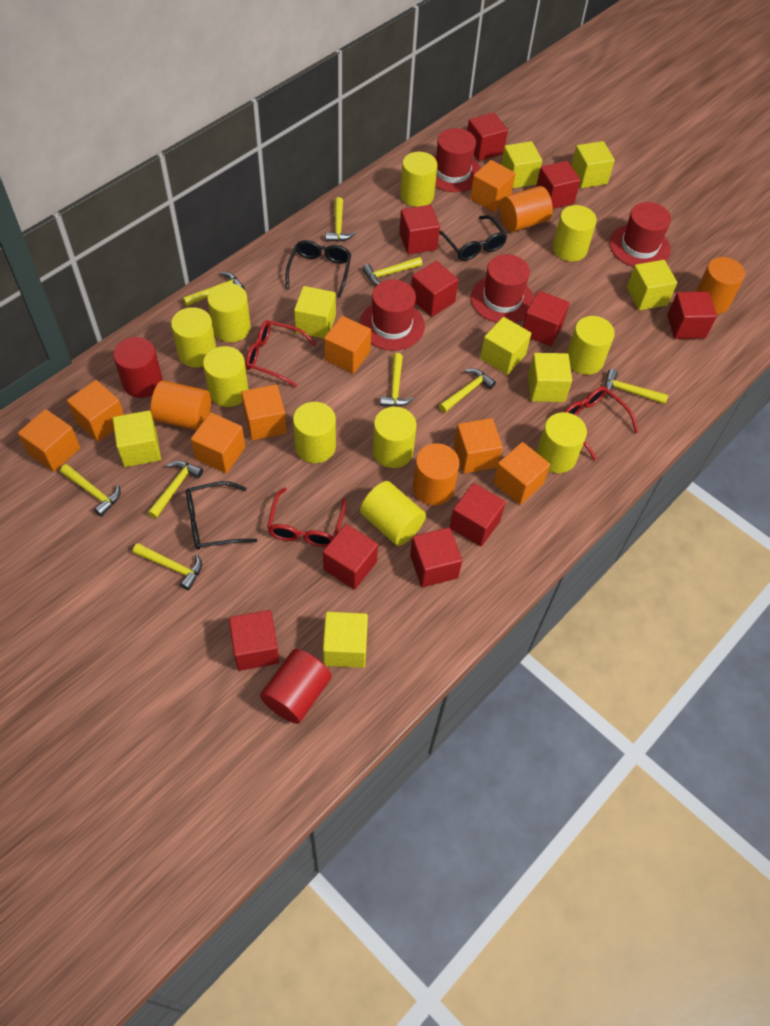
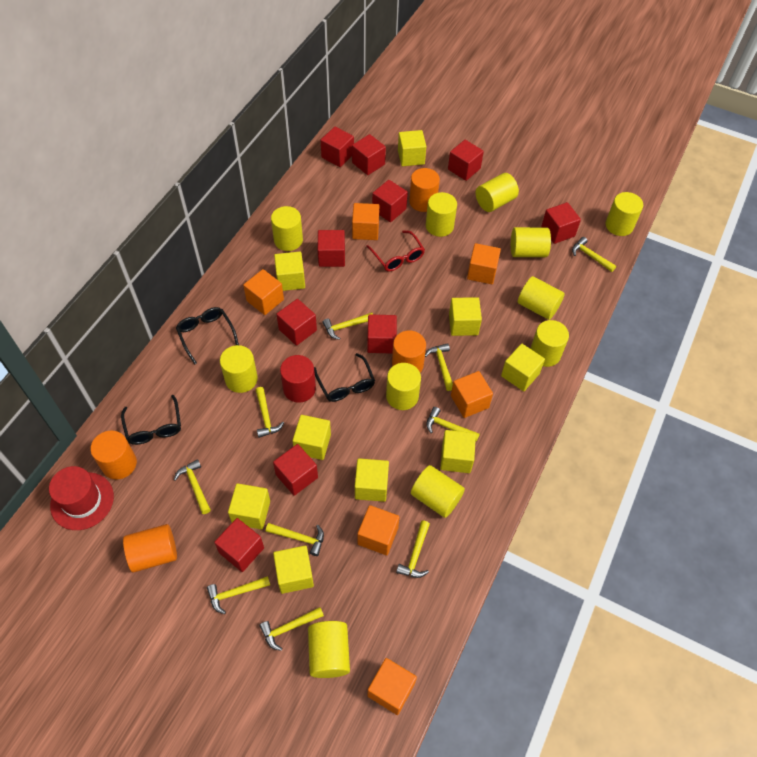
orange cube: 8 -> 6
red cylinder: 2 -> 1
red glasses: 3 -> 1
red hat: 4 -> 1
yellow cube: 8 -> 9
yellow cylinder: 10 -> 11
yellow hammer: 9 -> 10

